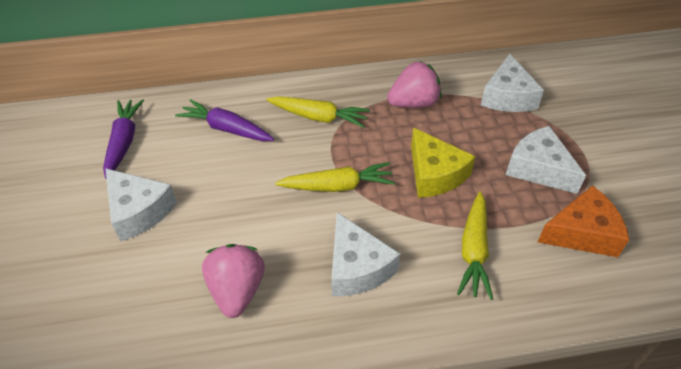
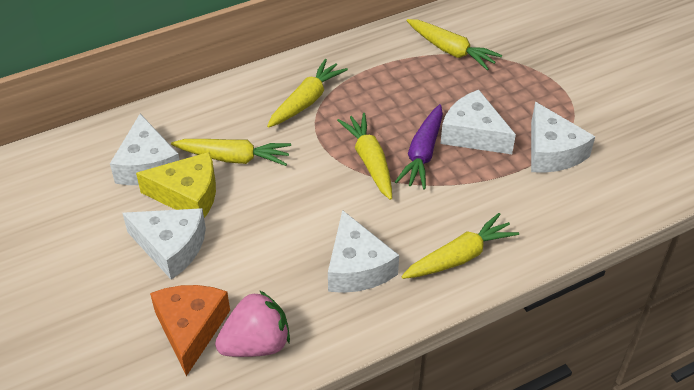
pink strawberry: 2 -> 1
purple carrot: 2 -> 1
white cheese: 4 -> 5
yellow carrot: 3 -> 5

